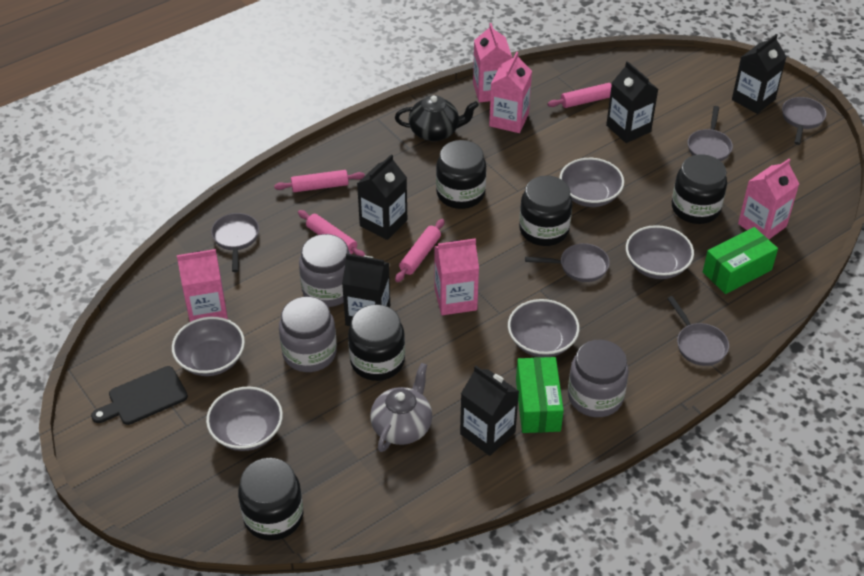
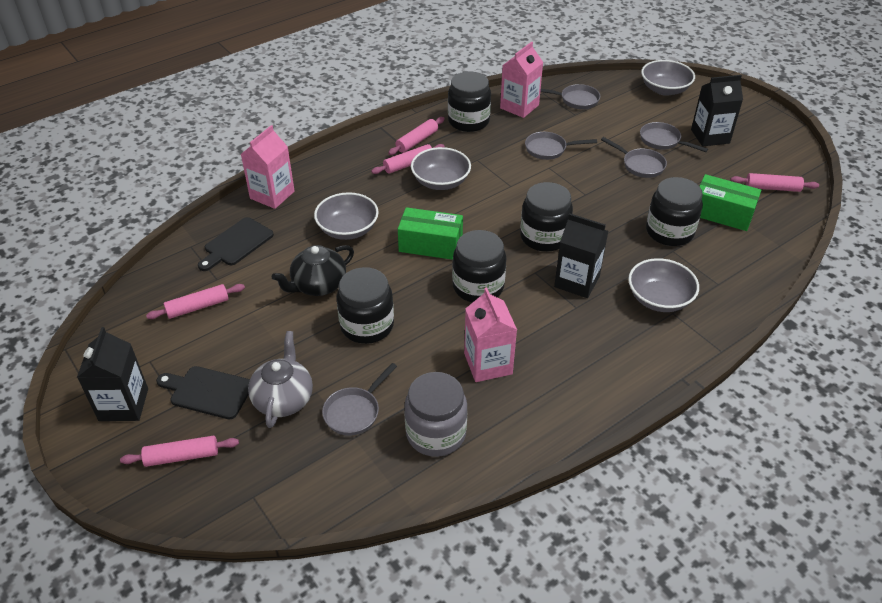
black carton: 5 -> 3
black cutting board: 1 -> 2
grey bowl: 5 -> 4
grey jar: 3 -> 1
pink carton: 5 -> 3
pink rolling pin: 4 -> 5

